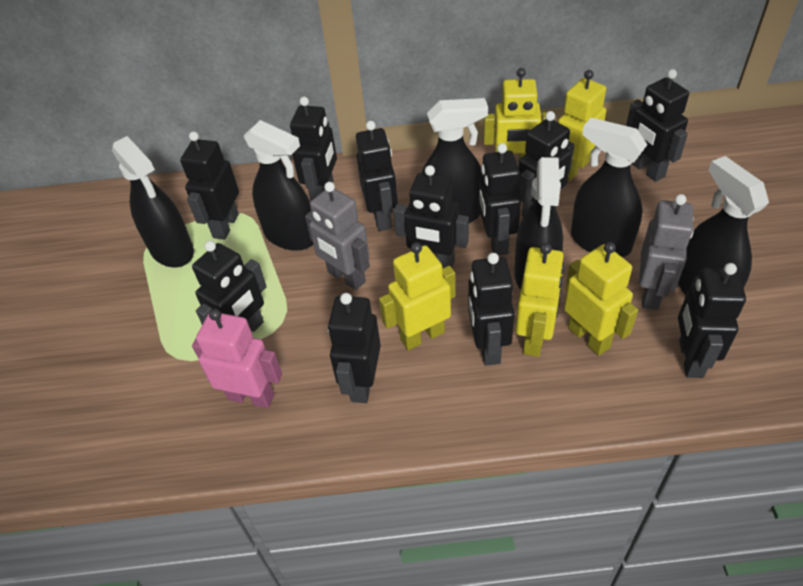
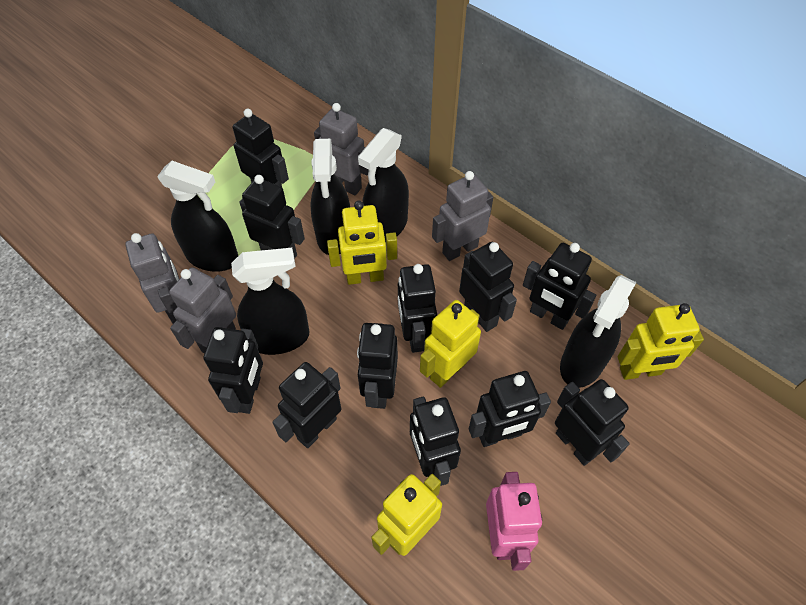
black spray bottle: 6 -> 5
grey robot: 2 -> 4
yellow robot: 5 -> 4

